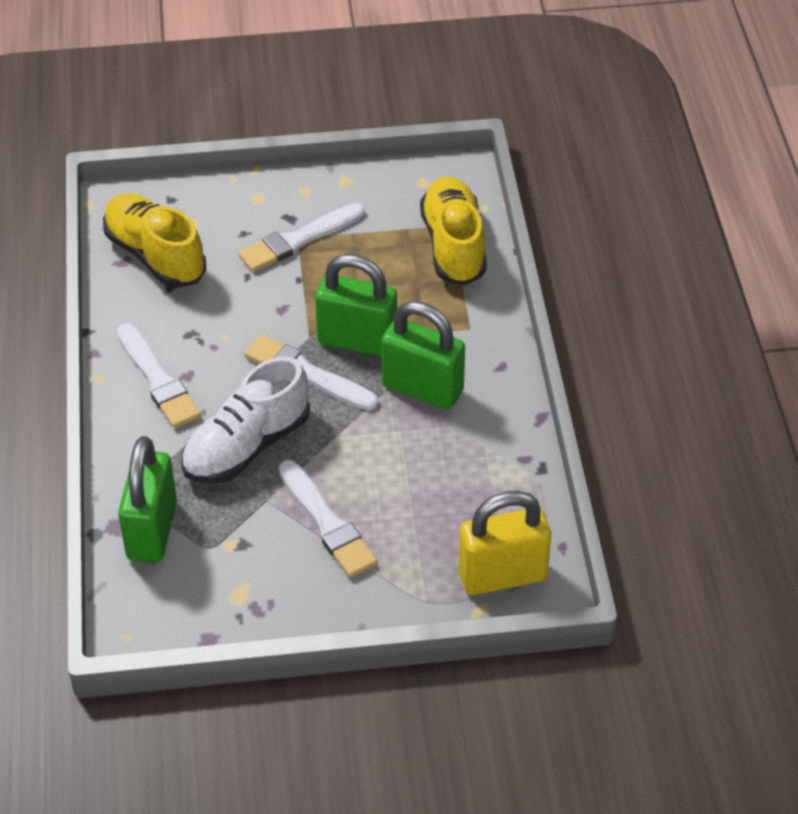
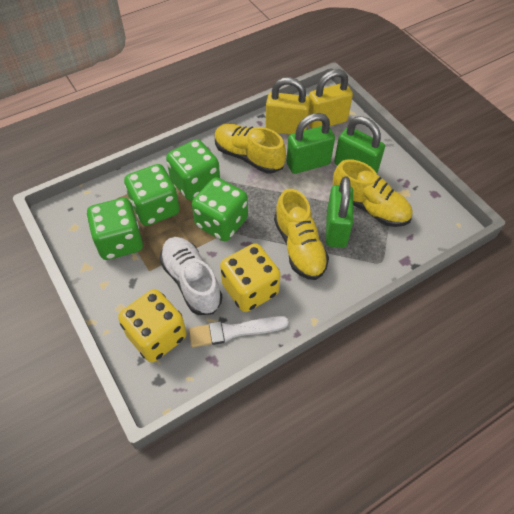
green dice: 0 -> 4
white brush: 4 -> 1
yellow dice: 0 -> 2
yellow padlock: 1 -> 2
yellow shoe: 2 -> 3

